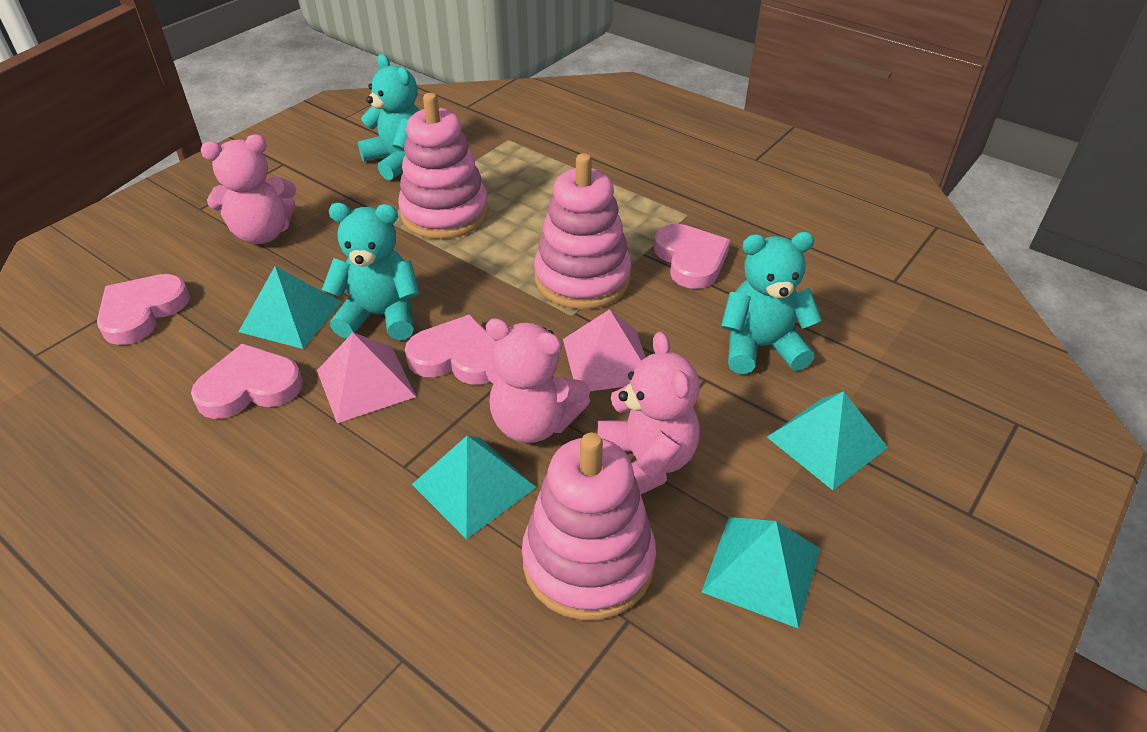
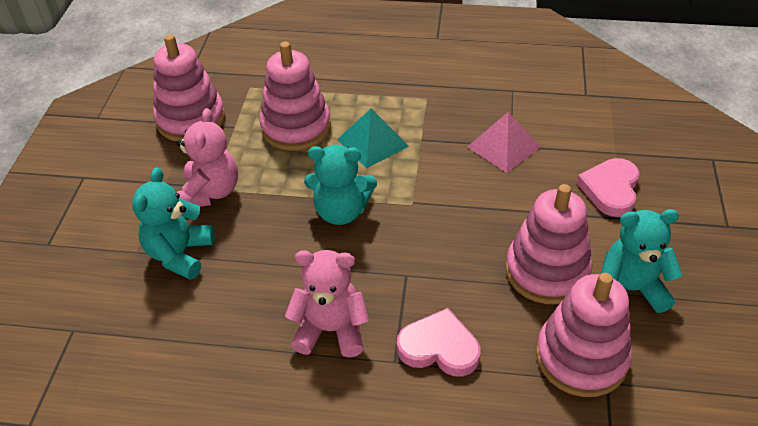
pink heart: 4 -> 2
pink pyramid: 2 -> 1
pink stacking toy: 3 -> 4
pink teddy bear: 3 -> 2
turquoise pyramid: 4 -> 1

